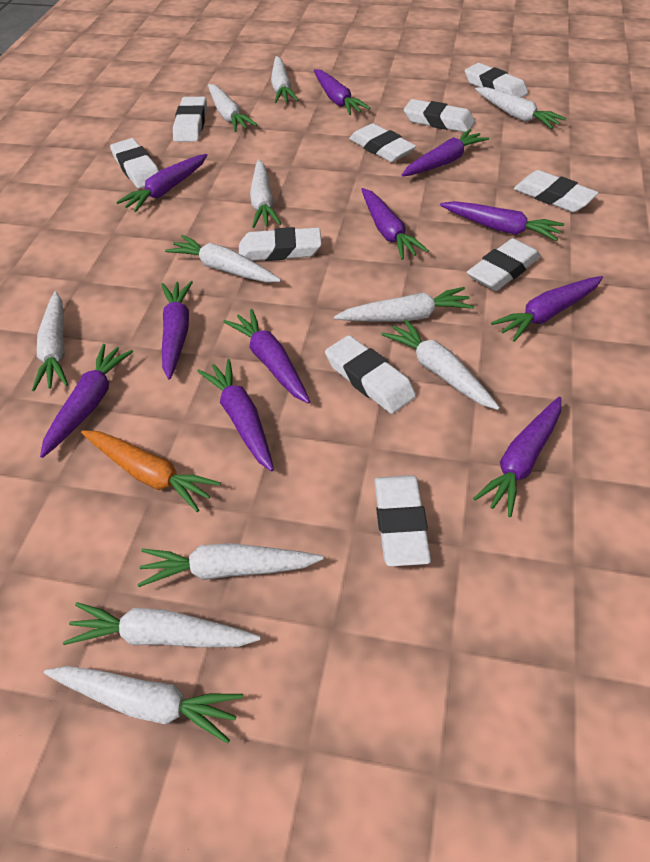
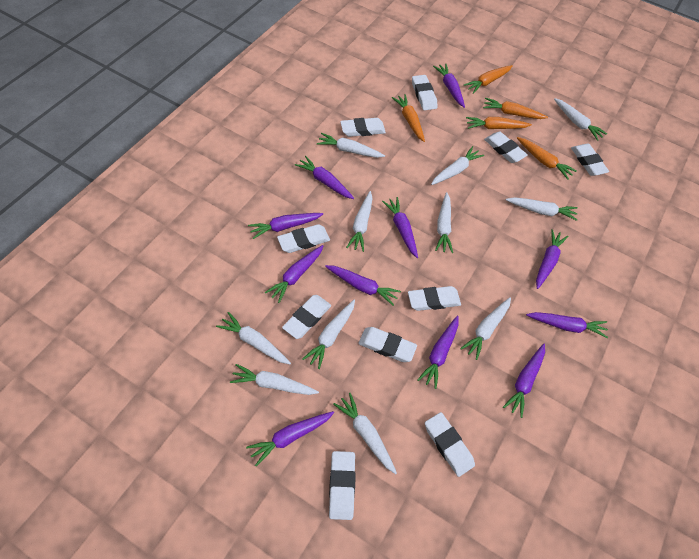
orange carrot: 1 -> 5

